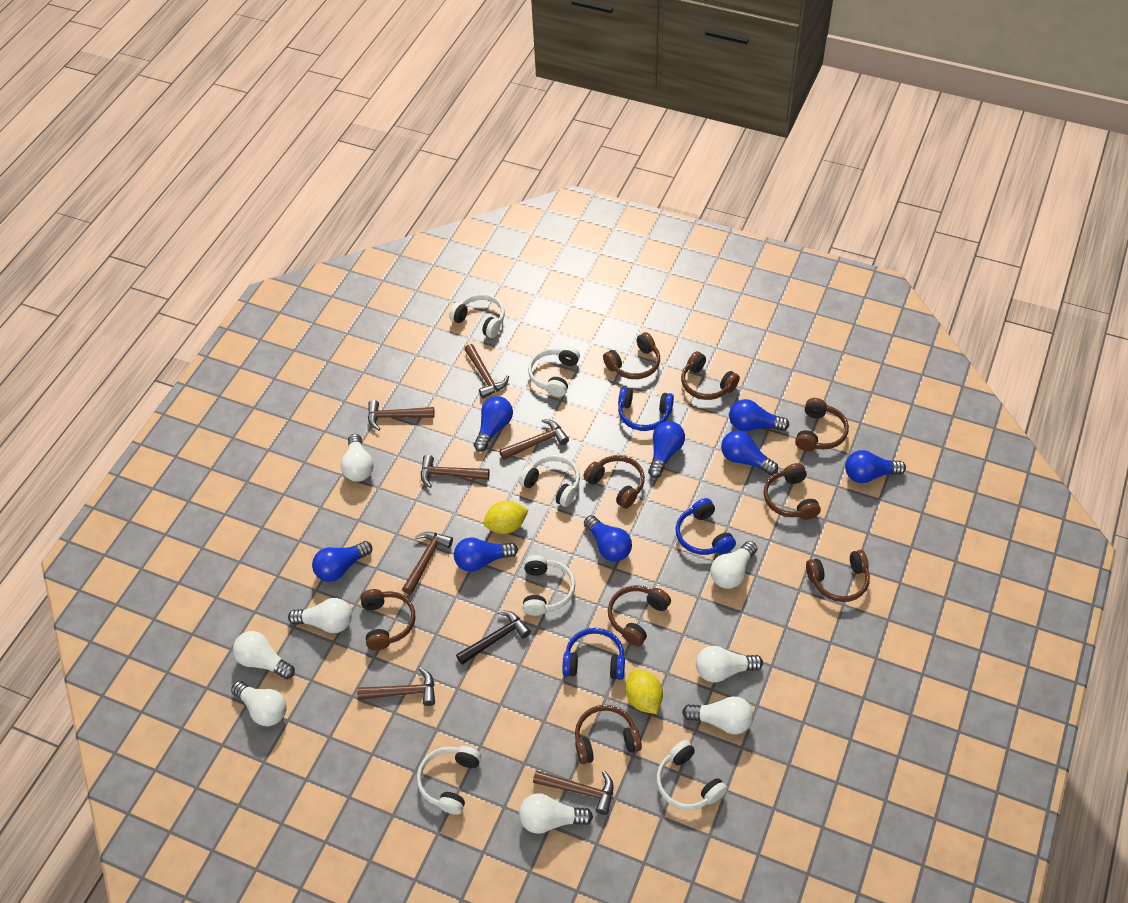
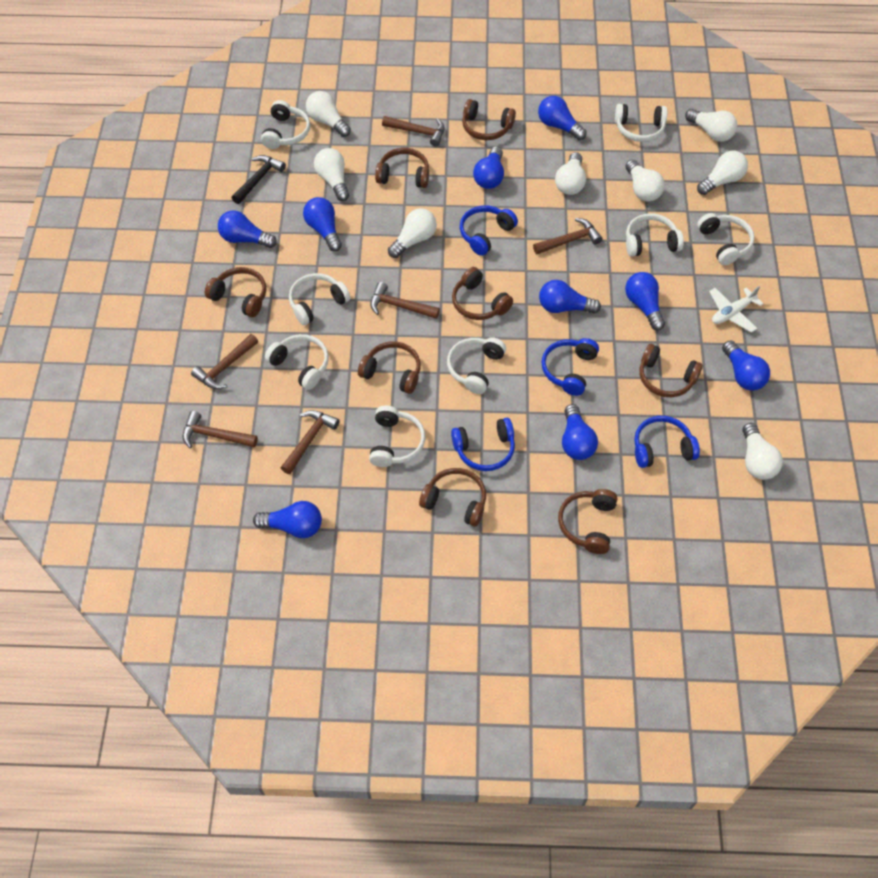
blue headphones: 3 -> 4
blue light bulb: 8 -> 9
brown hammer: 7 -> 6
brown headphones: 9 -> 8
white headphones: 6 -> 8
white plane: 0 -> 1
yellow lemon: 2 -> 0

